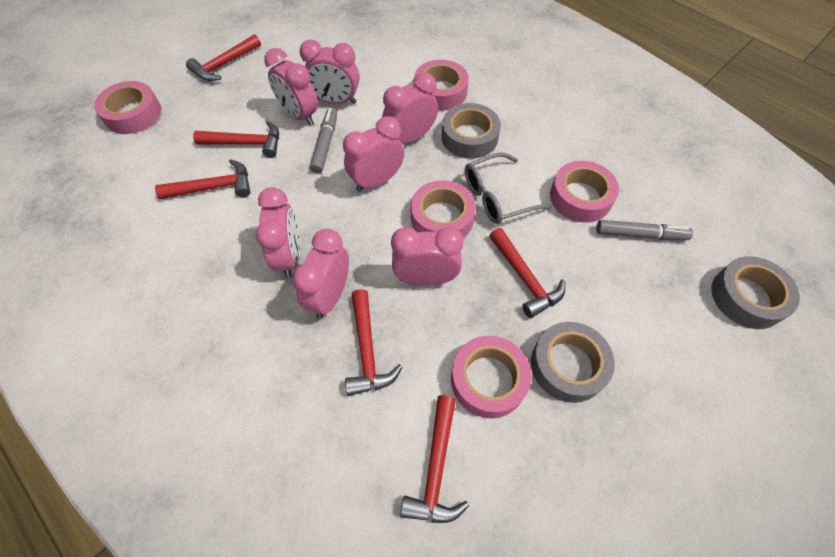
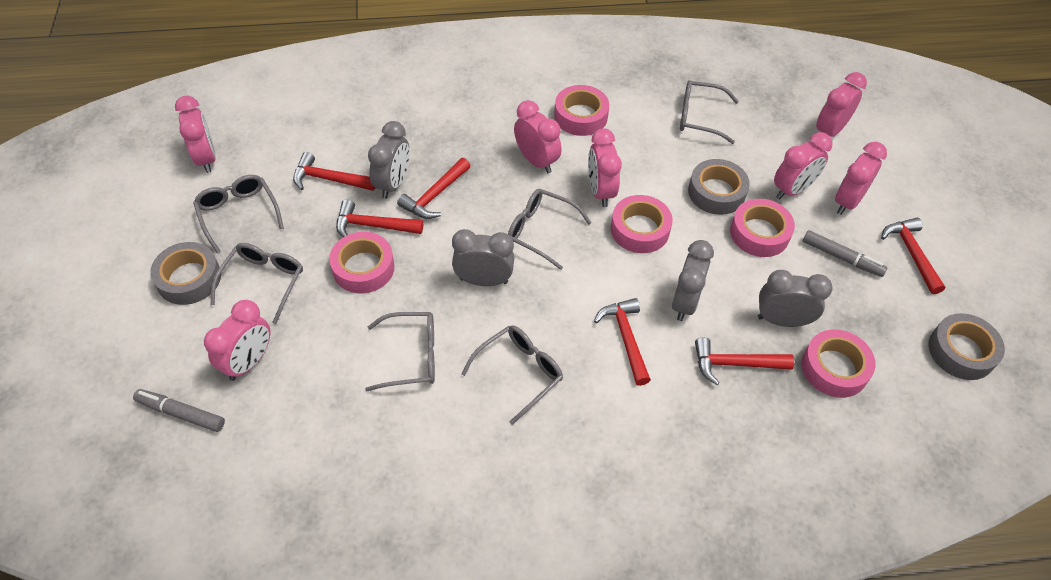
grey clock: 0 -> 4
grey glasses: 1 -> 6

